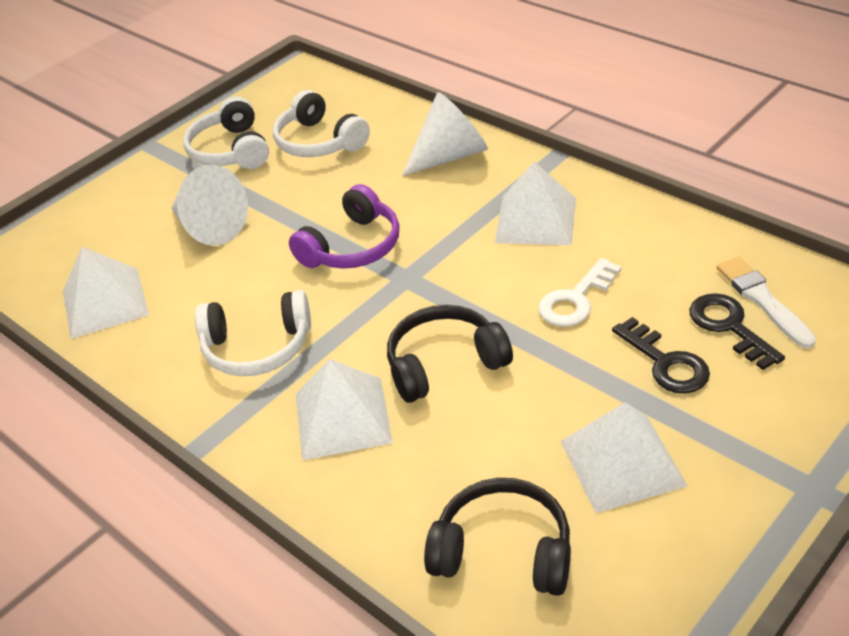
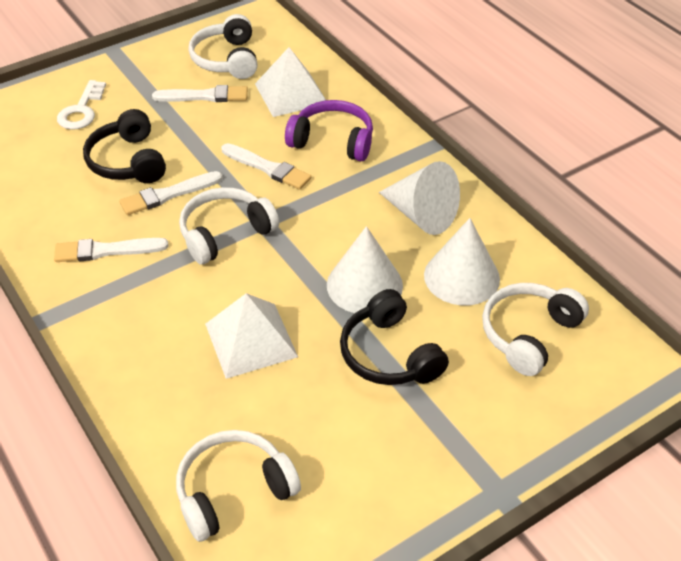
black key: 2 -> 0
white brush: 1 -> 4
white cone: 2 -> 3
white headphones: 3 -> 4
white pyramid: 4 -> 2

